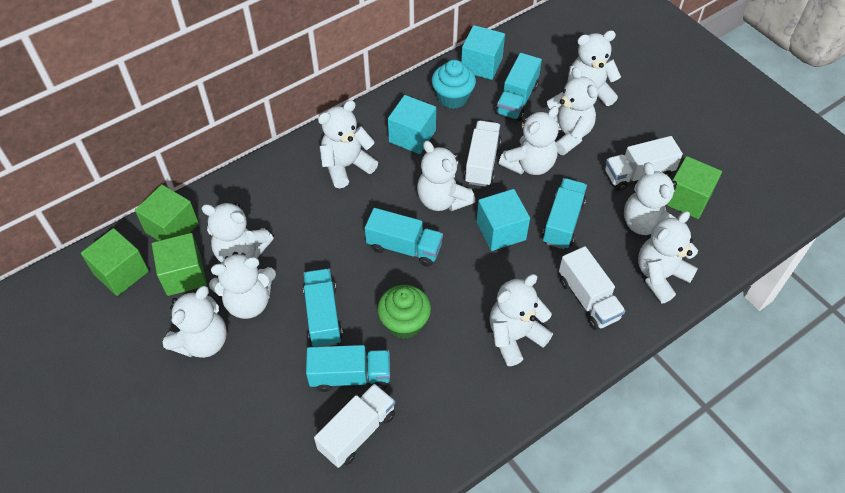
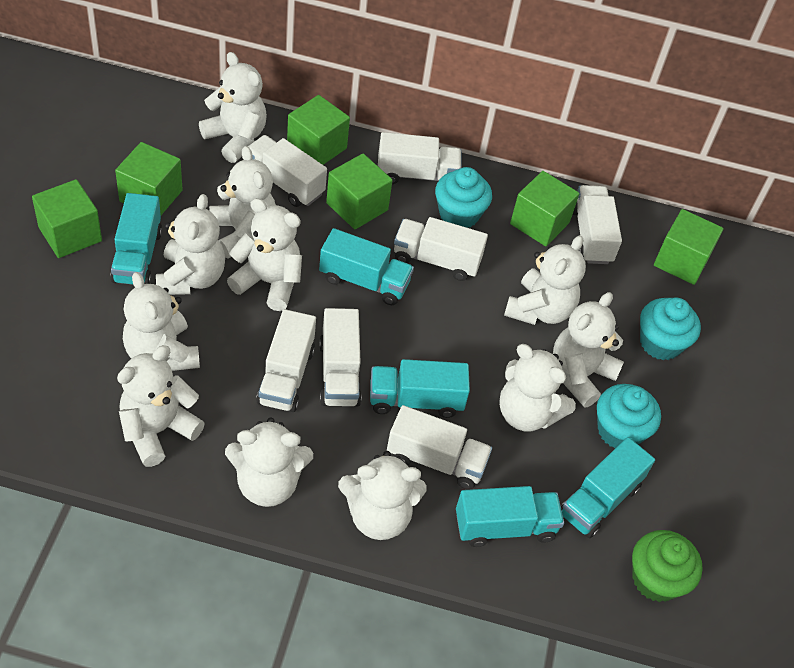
green cube: 4 -> 6
turquoise cube: 3 -> 0
turquoise cupcake: 1 -> 3
white truck: 4 -> 7

